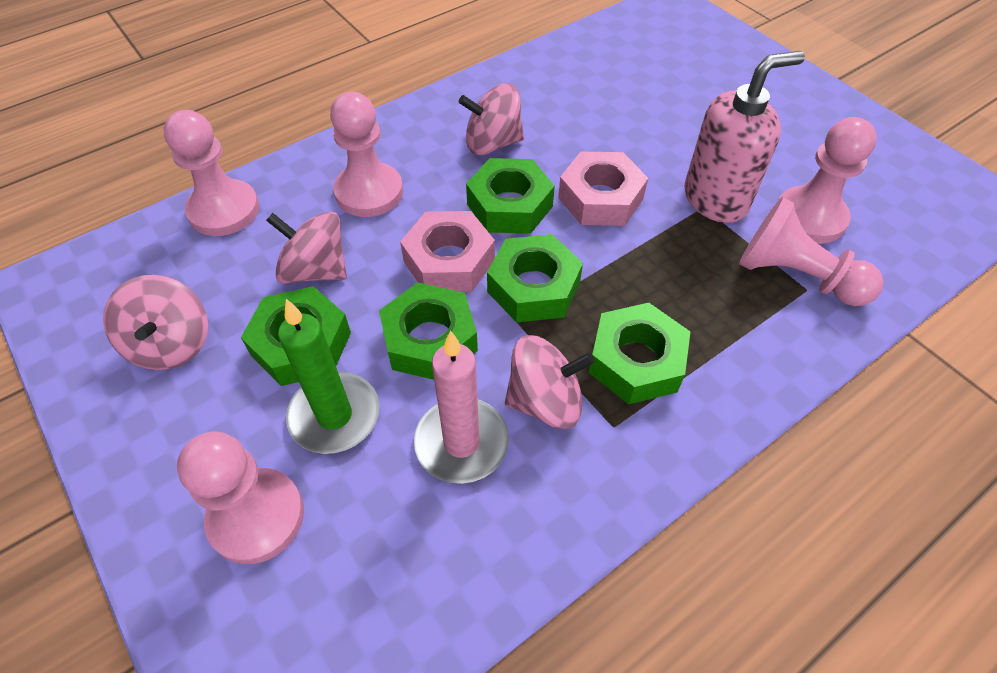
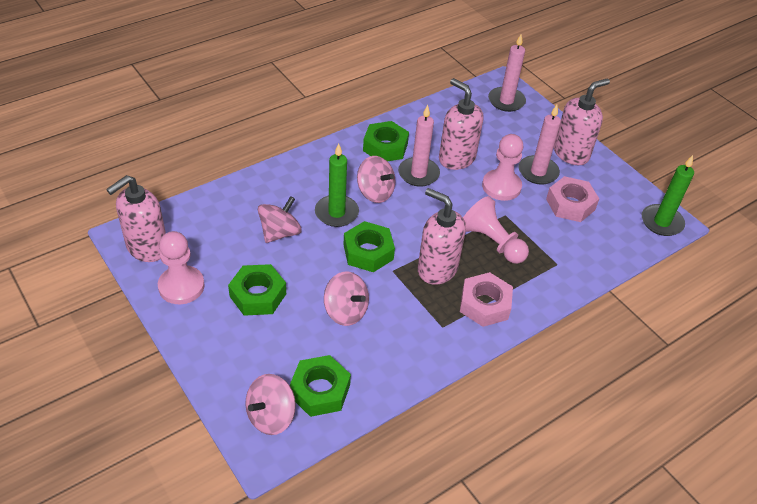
green candle: 1 -> 2
green nut: 5 -> 4
pink candle: 1 -> 3
pink pawn: 5 -> 3
pink soap dispenser: 1 -> 4

